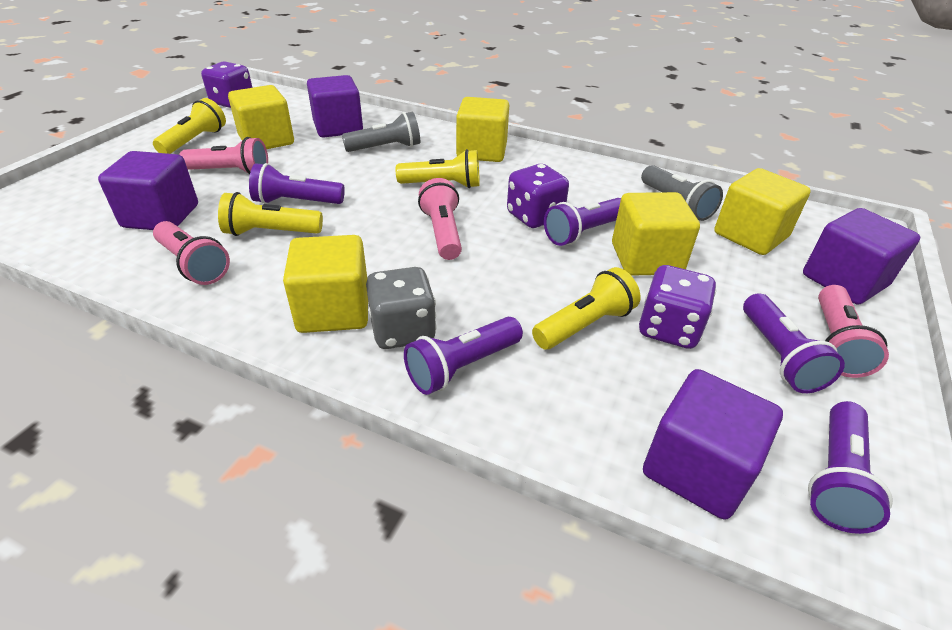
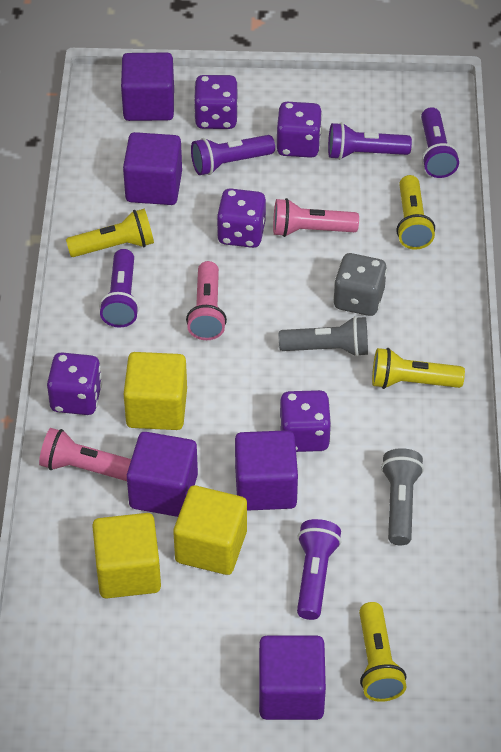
pink flashlight: 4 -> 3
purple cube: 4 -> 5
purple dice: 3 -> 5
yellow cube: 5 -> 3

